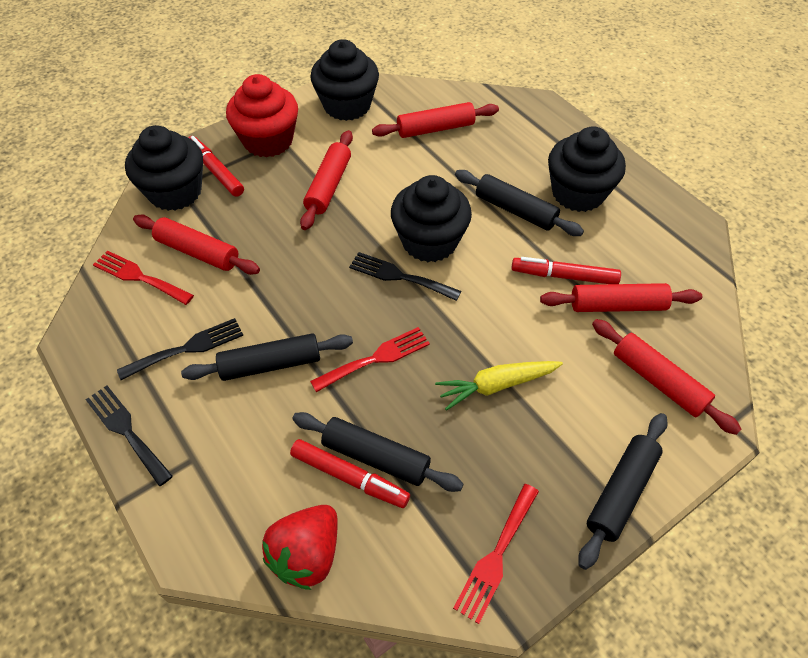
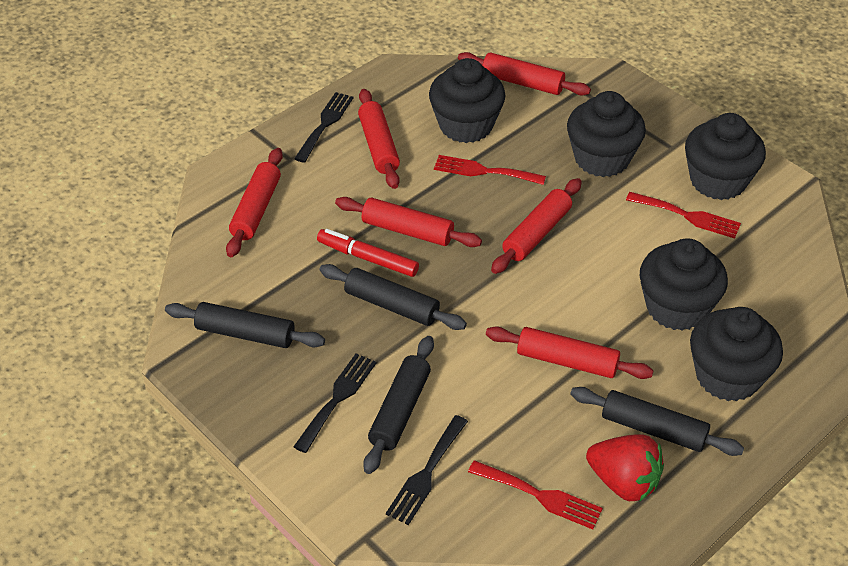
black cupcake: 4 -> 5
red cupcake: 1 -> 0
red marker: 3 -> 1
red rolling pin: 5 -> 6
yellow carrot: 1 -> 0

